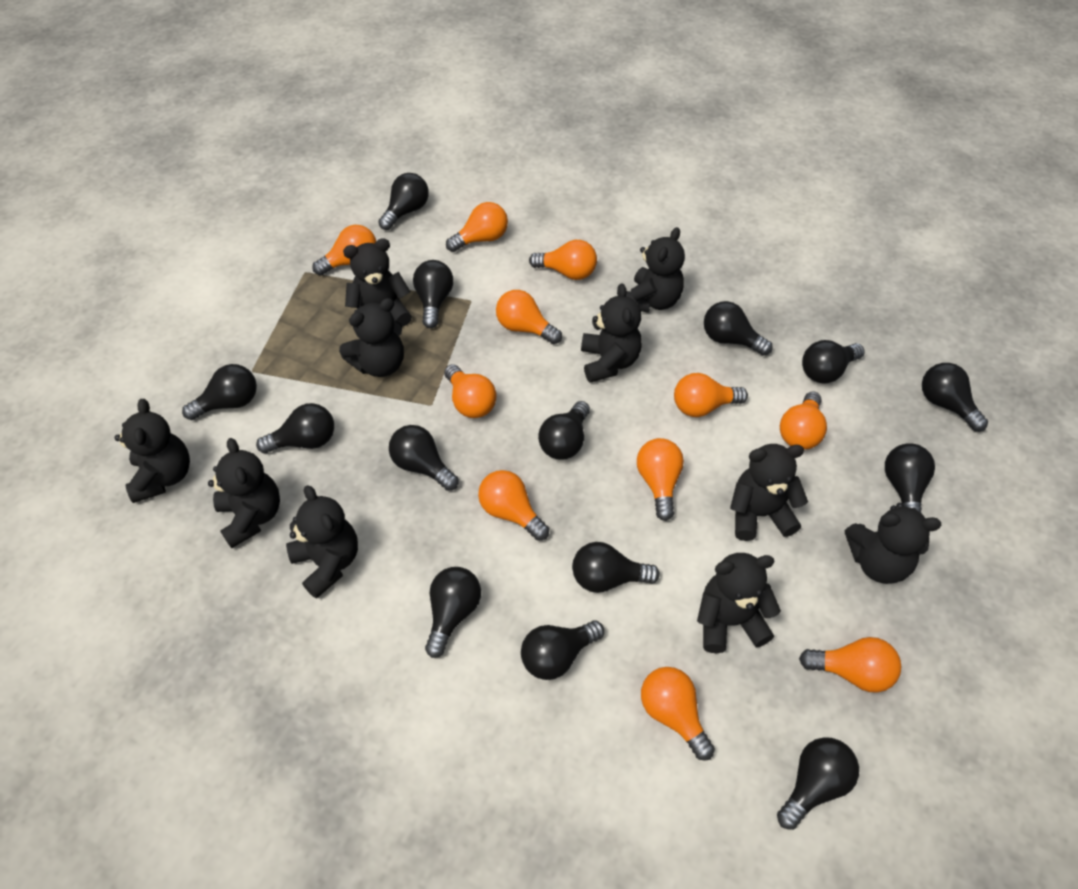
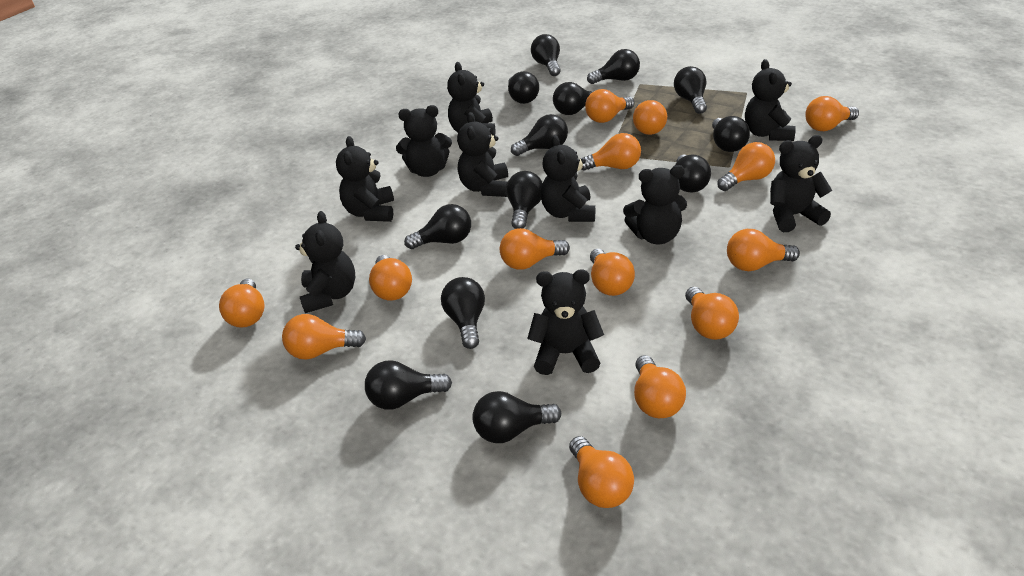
black light bulb: 14 -> 13
orange light bulb: 11 -> 14

